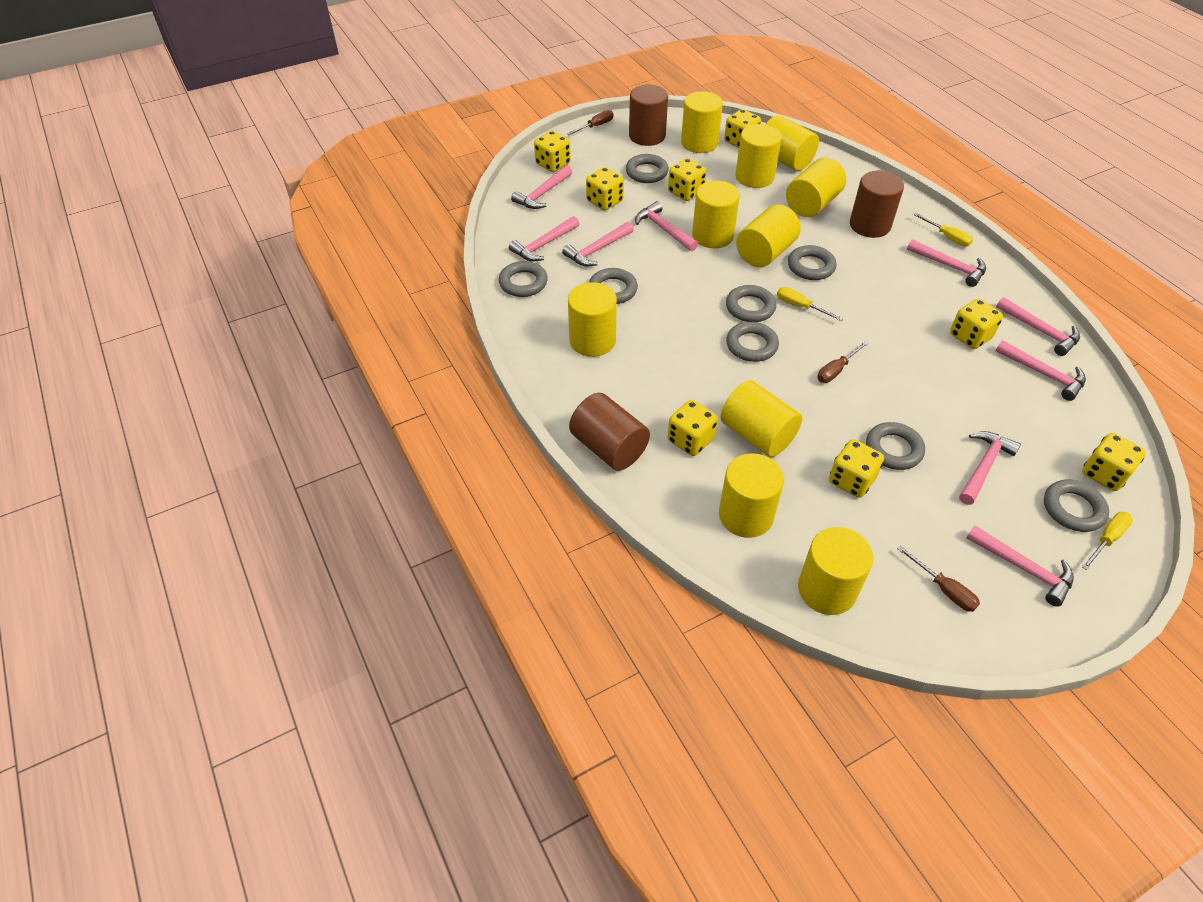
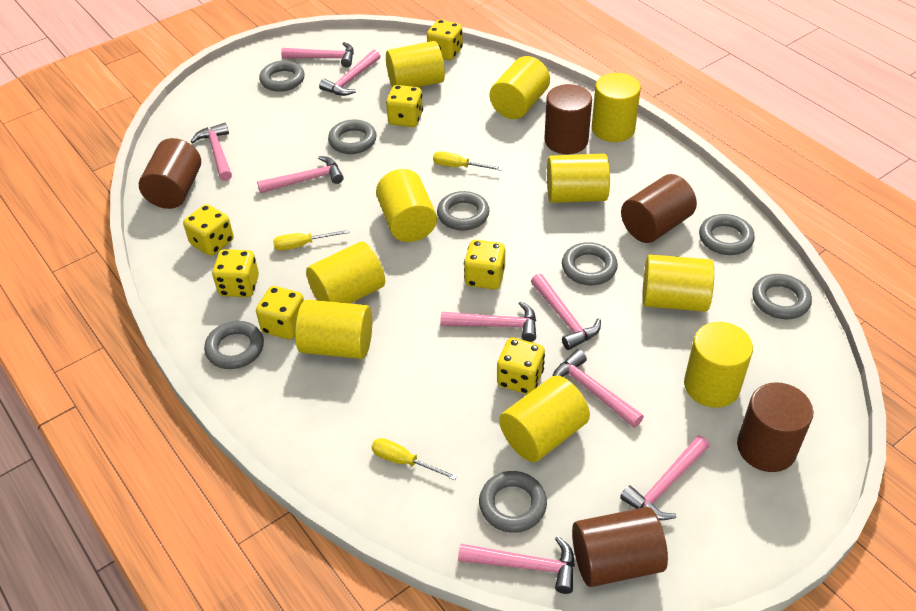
brown cylinder: 3 -> 5
brown screwdriver: 3 -> 0
yellow dice: 8 -> 7

